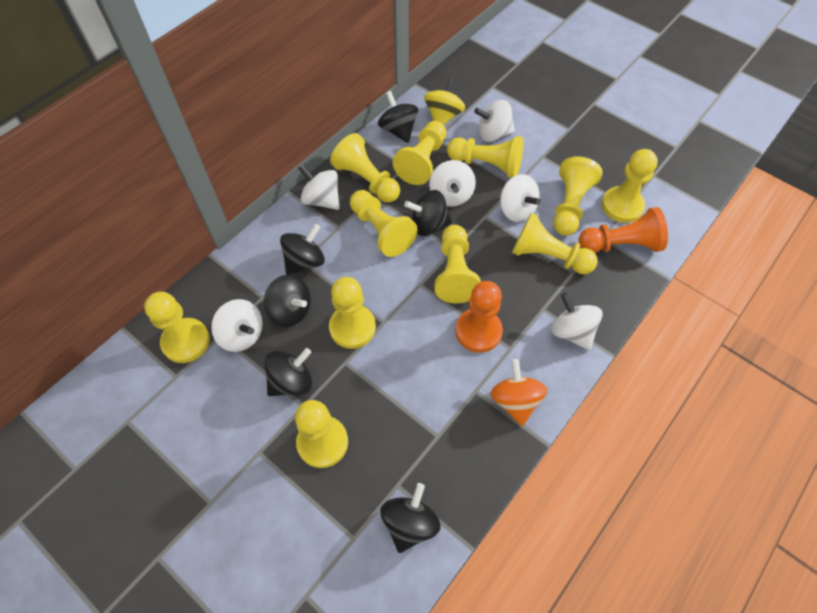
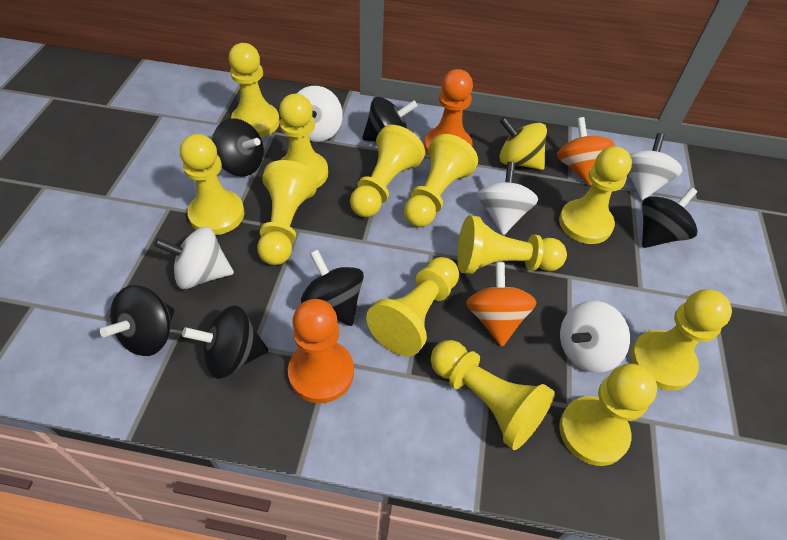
orange spinning top: 1 -> 2
white spinning top: 6 -> 5
yellow pawn: 11 -> 12

